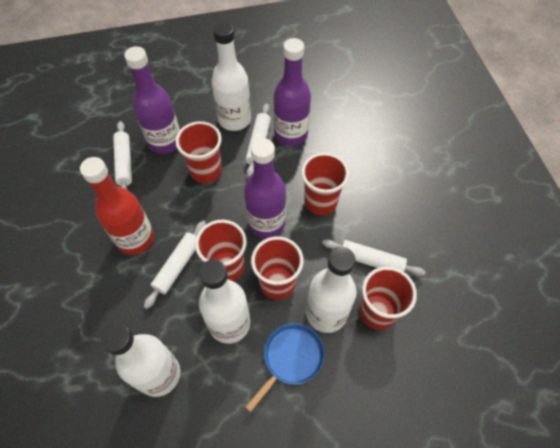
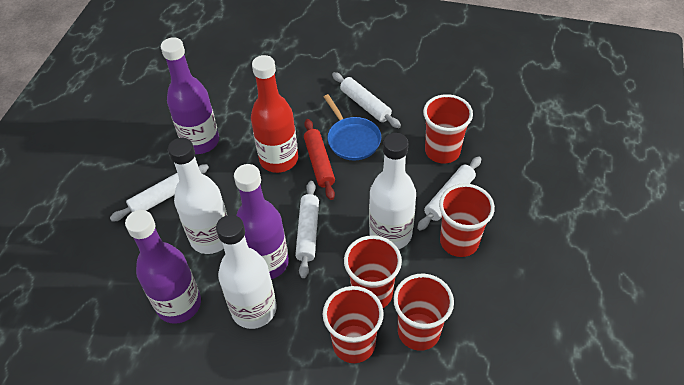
red rolling pin: 0 -> 1
white bottle: 4 -> 3

